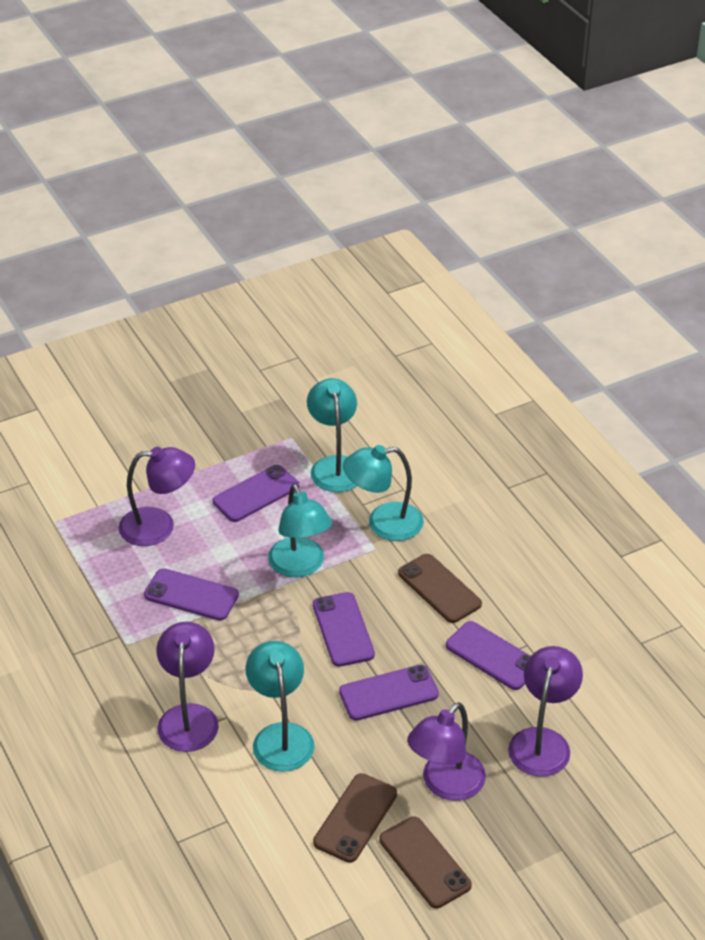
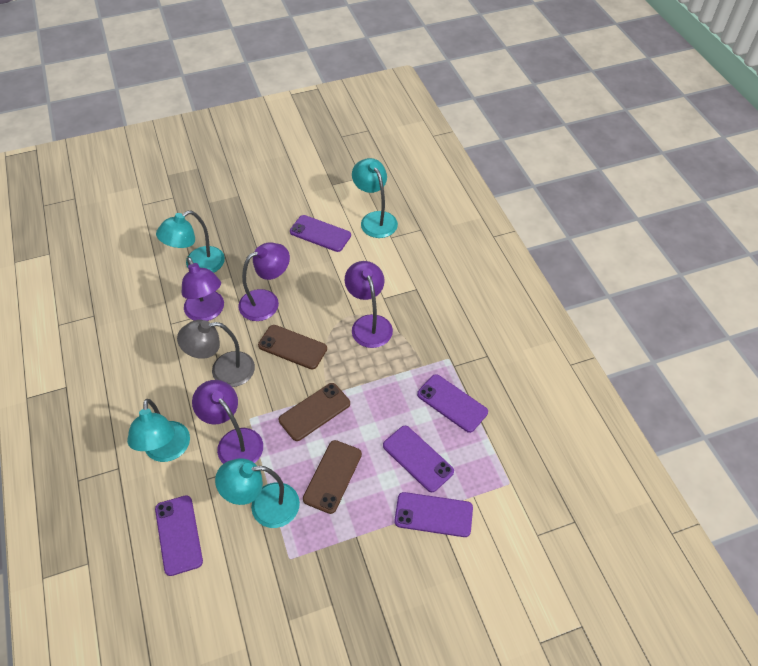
grey lamp: 0 -> 1

